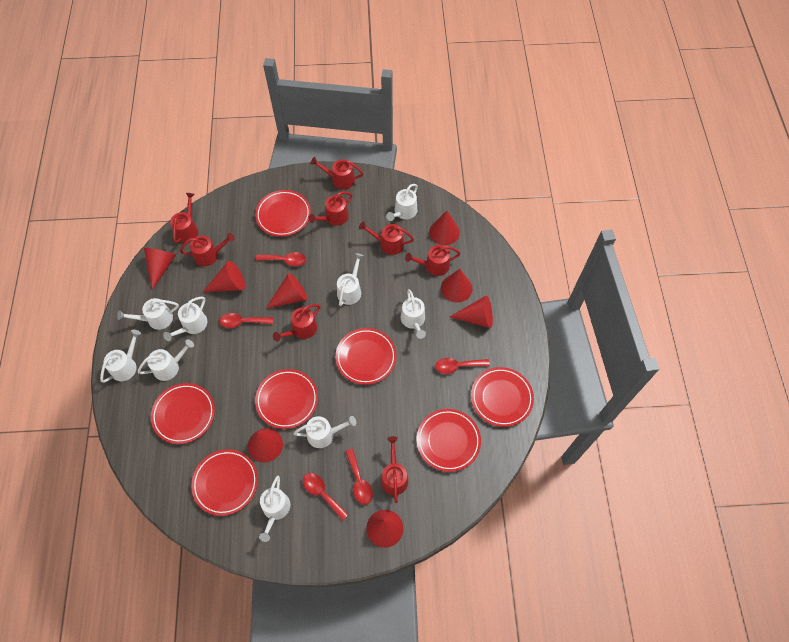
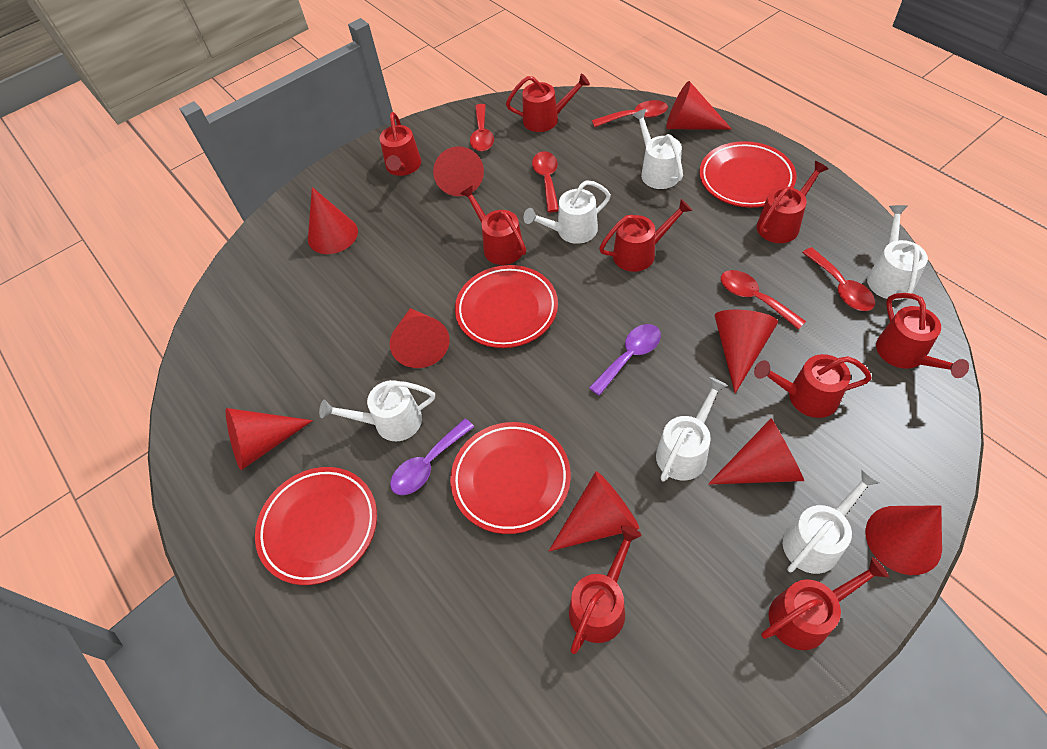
purple spoon: 0 -> 2
red cone: 8 -> 9
red plate: 7 -> 4
red watering can: 8 -> 9
white watering can: 9 -> 6

